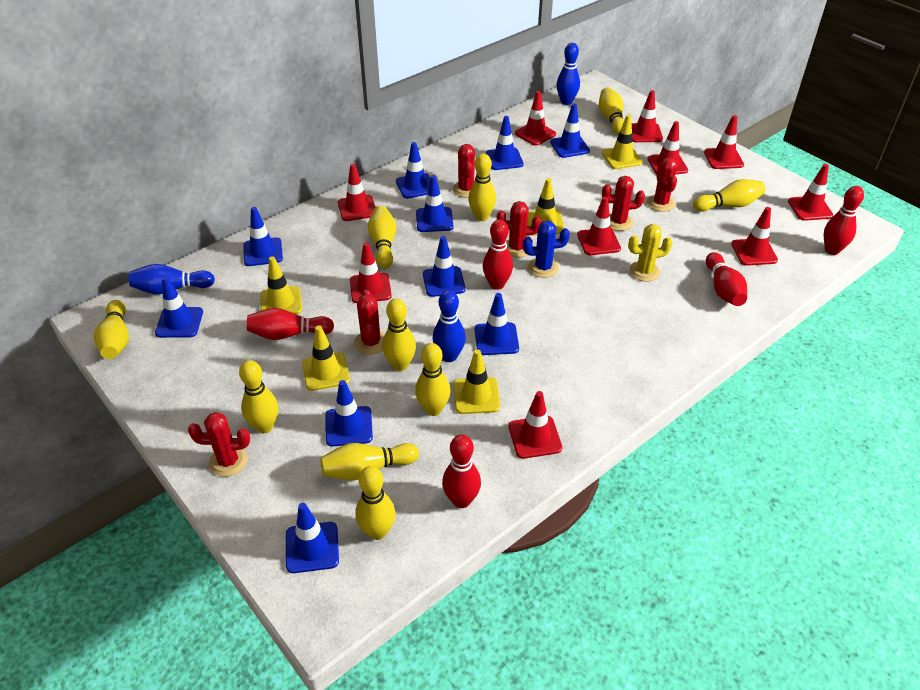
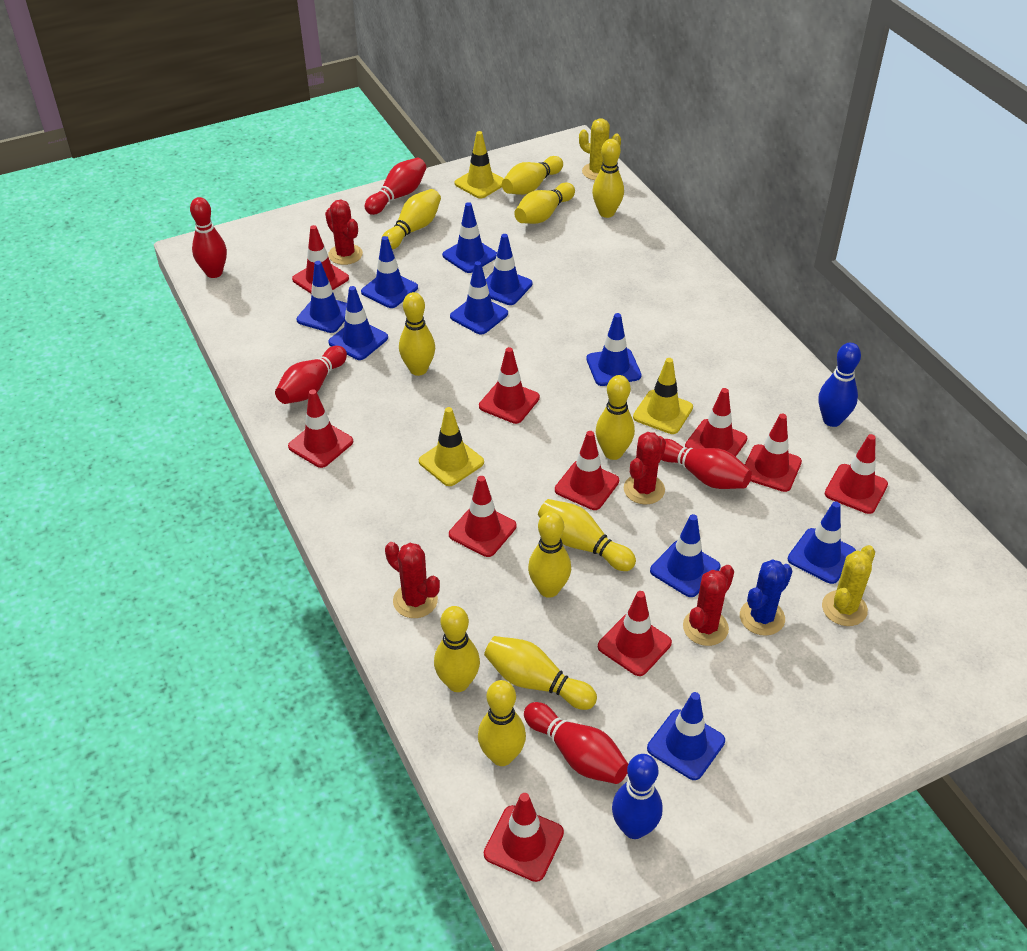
blue bowling pin: 3 -> 2
red cactus: 6 -> 4
yellow bowling pin: 10 -> 11
yellow cactus: 1 -> 2
yellow traffic cone: 5 -> 3

